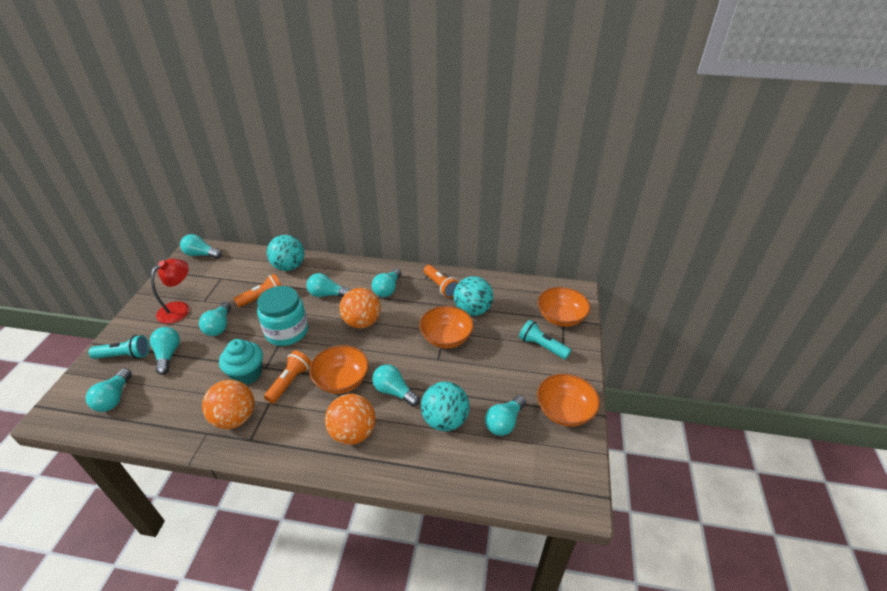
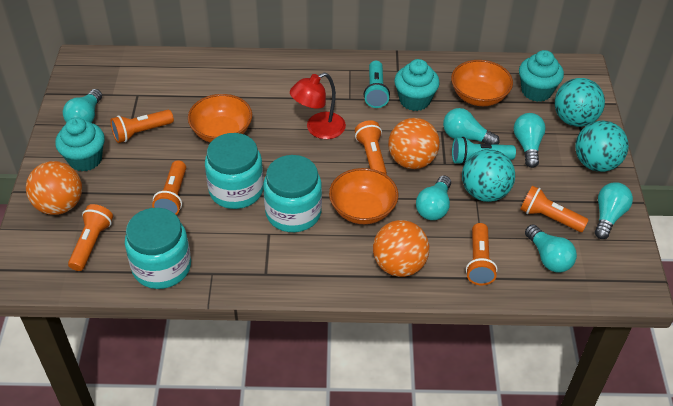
orange bowl: 4 -> 3
orange flashlight: 3 -> 6
turquoise cupcake: 1 -> 3
turquoise jar: 1 -> 3
turquoise light bulb: 8 -> 6

